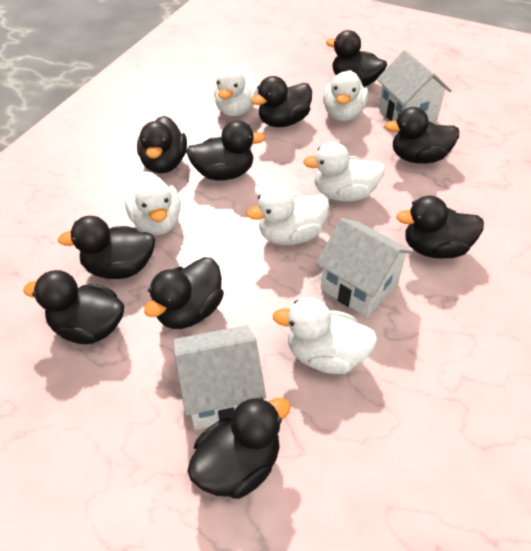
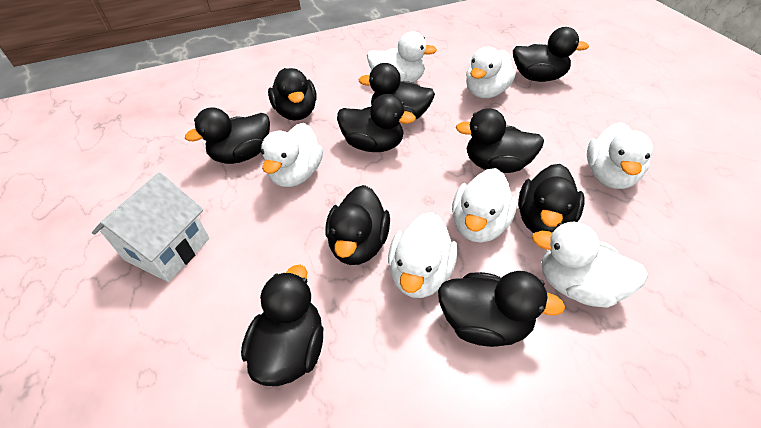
white duck: 6 -> 7
white house: 3 -> 1

